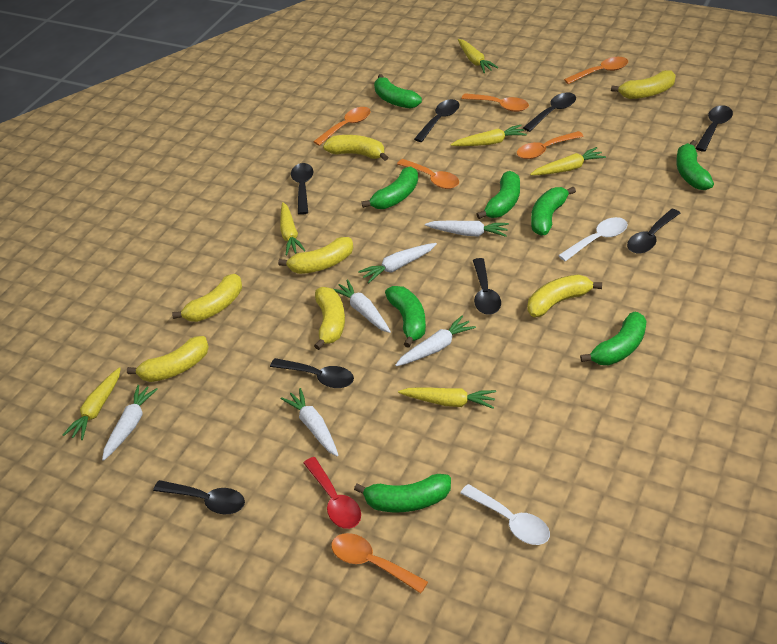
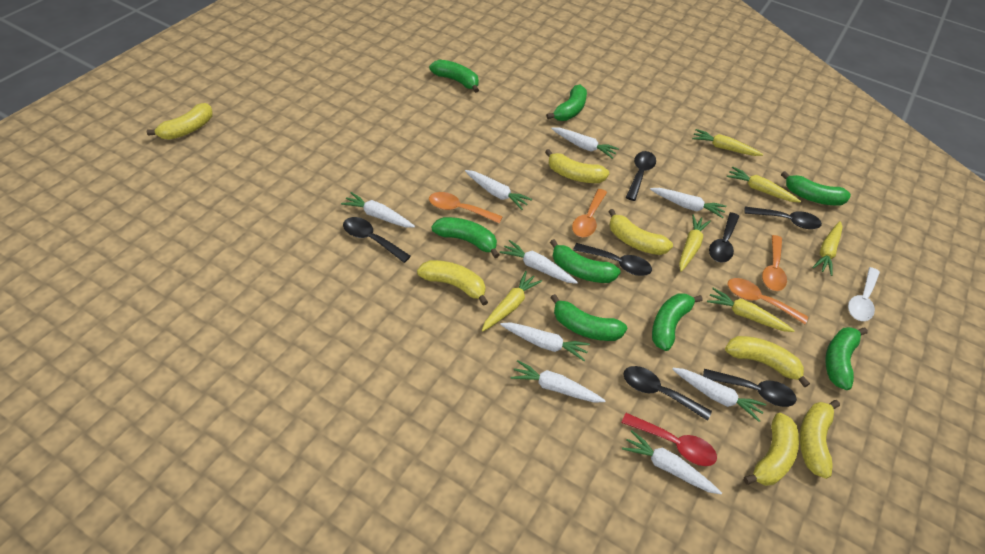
black spoon: 8 -> 7
orange spoon: 6 -> 4
white carrot: 6 -> 9
white spoon: 2 -> 1

